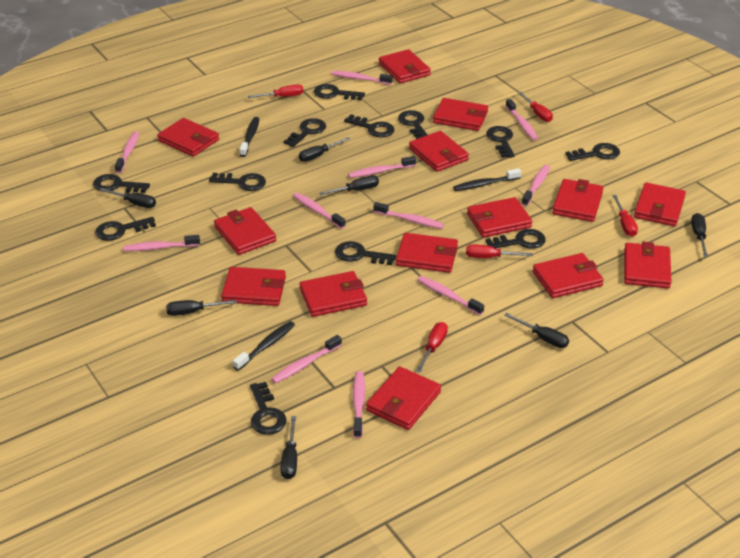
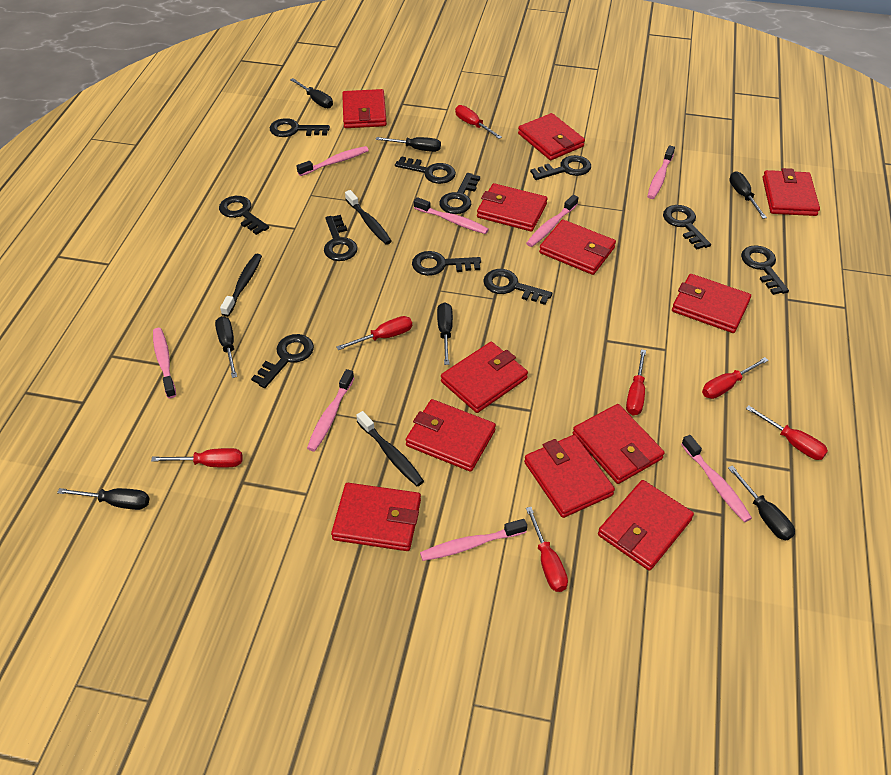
black key: 12 -> 11
pink toothbrush: 11 -> 8
red screwdriver: 5 -> 7
red wallet: 14 -> 12

